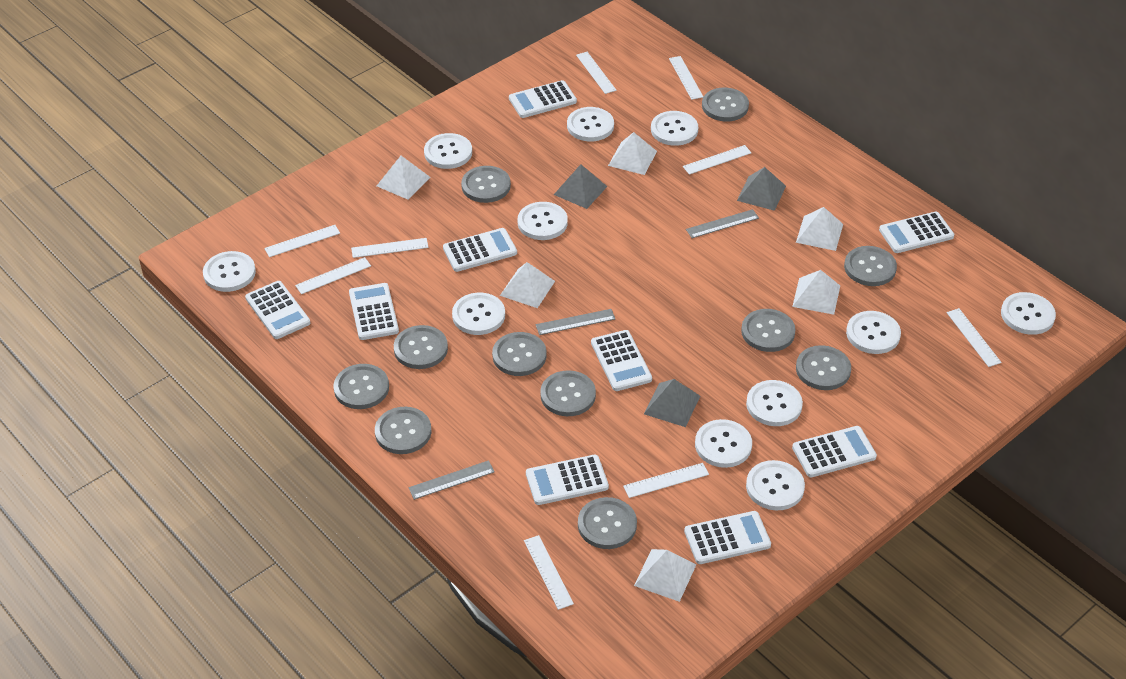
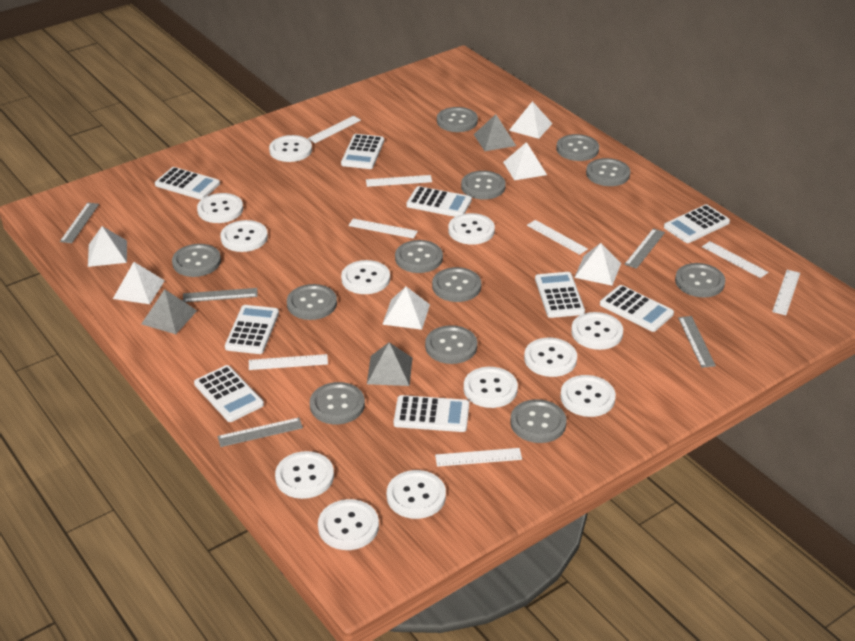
grey button: 11 -> 12
grey ruler: 3 -> 5
white button: 11 -> 12
white ruler: 9 -> 8

